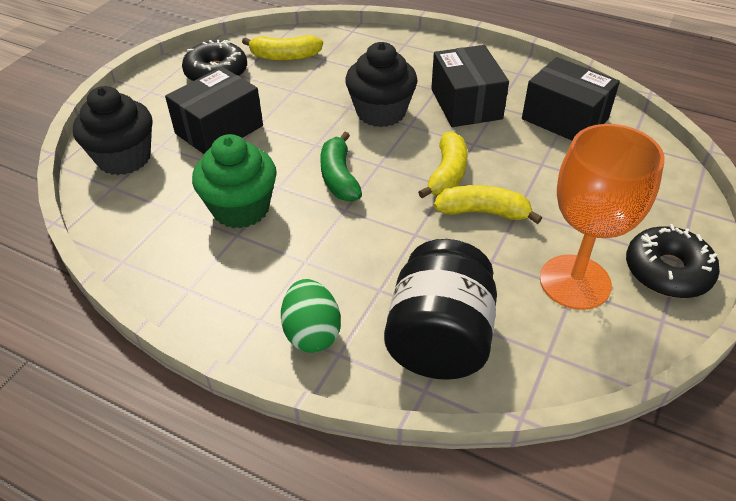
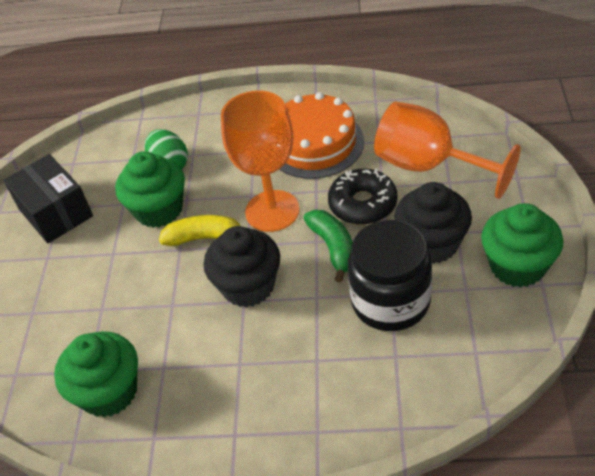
black box: 3 -> 1
black donut: 2 -> 1
green cupcake: 1 -> 3
orange cake: 0 -> 1
orange goblet: 1 -> 2
yellow banana: 3 -> 1

